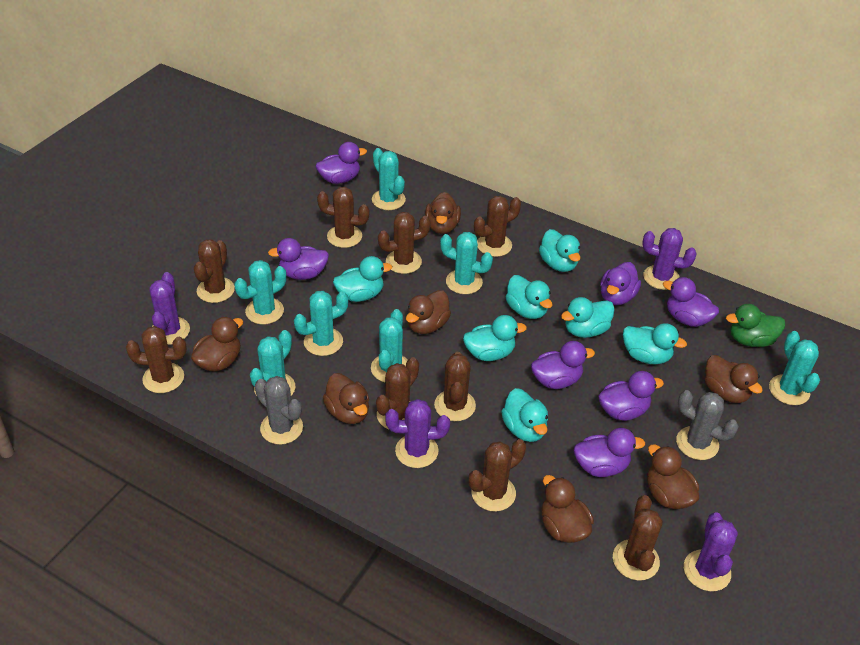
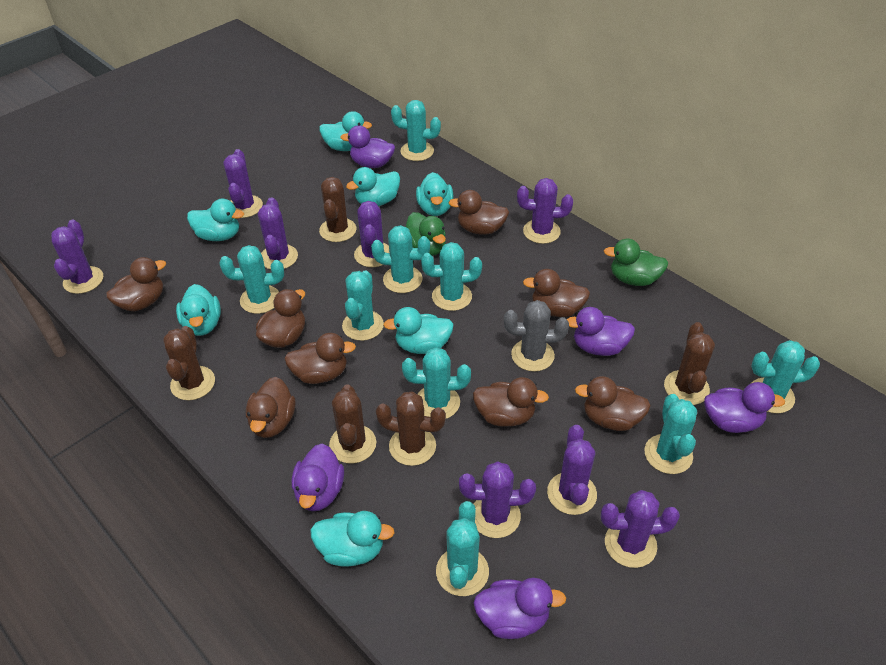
brown cactus: 9 -> 5
brown duck: 7 -> 8
green duck: 1 -> 2
grey cactus: 2 -> 1
purple cactus: 4 -> 8
purple duck: 7 -> 5
turquoise cactus: 7 -> 9

